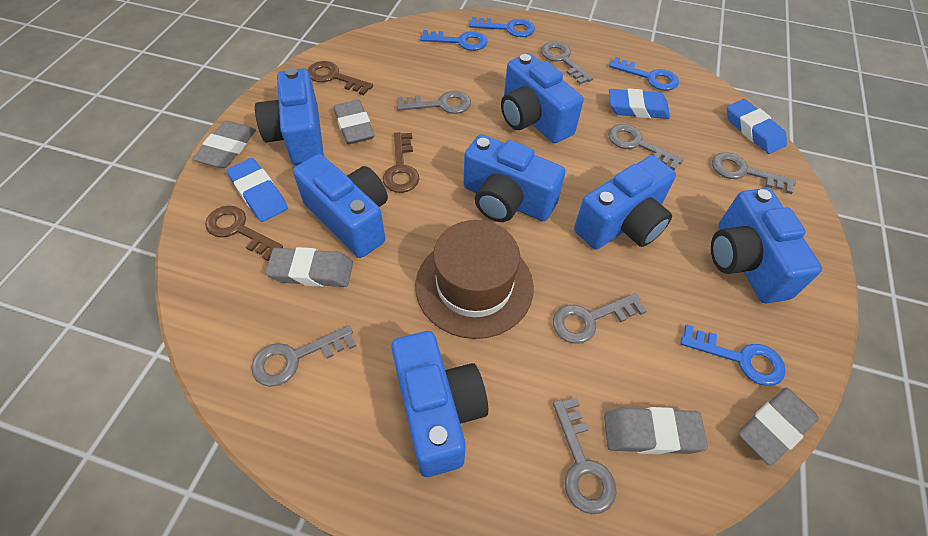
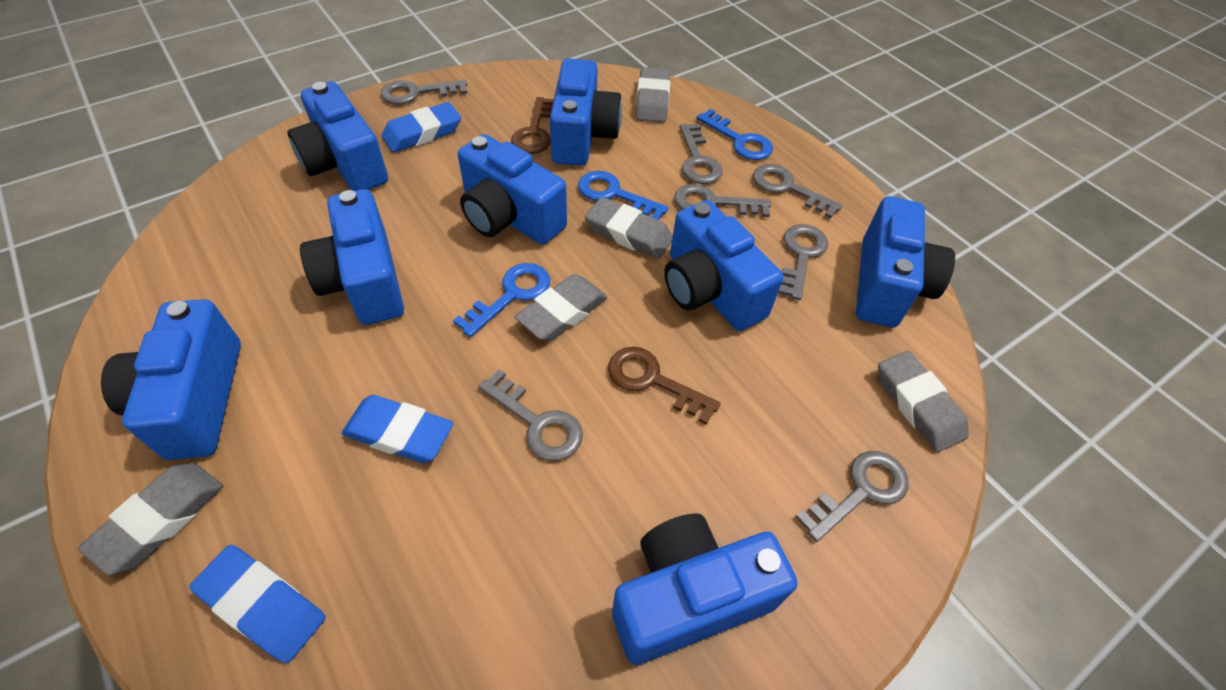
blue camera: 7 -> 8
blue key: 4 -> 3
brown hat: 1 -> 0
brown key: 3 -> 2

